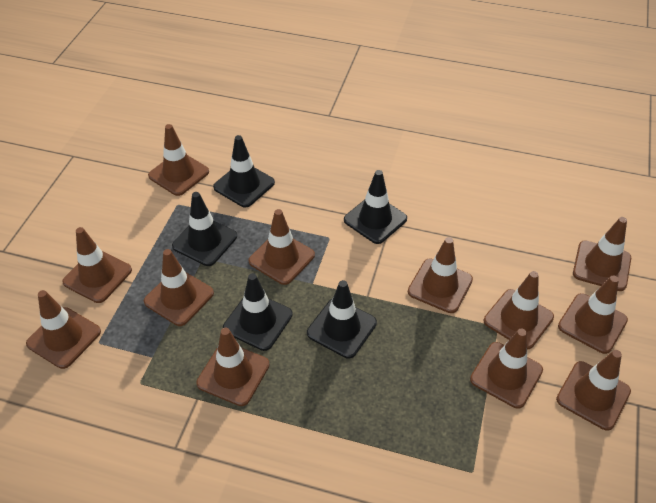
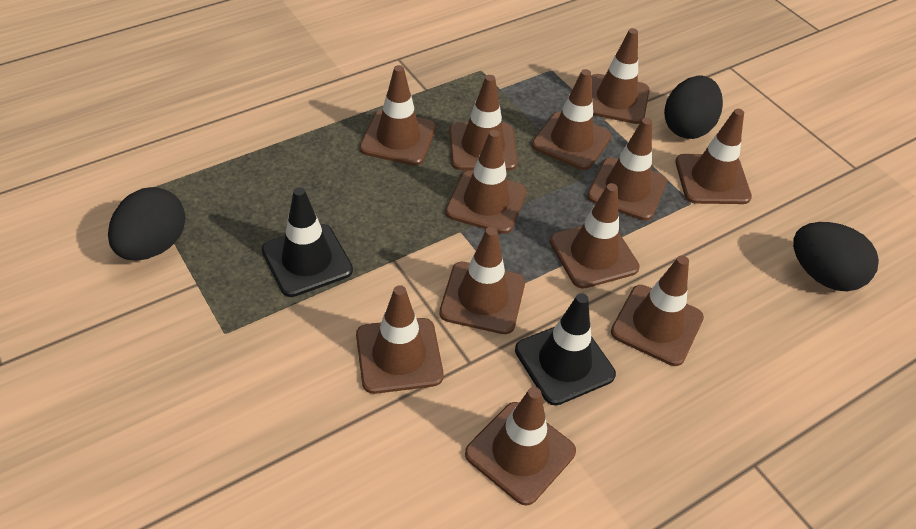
black egg: 0 -> 3
black traffic cone: 5 -> 2

